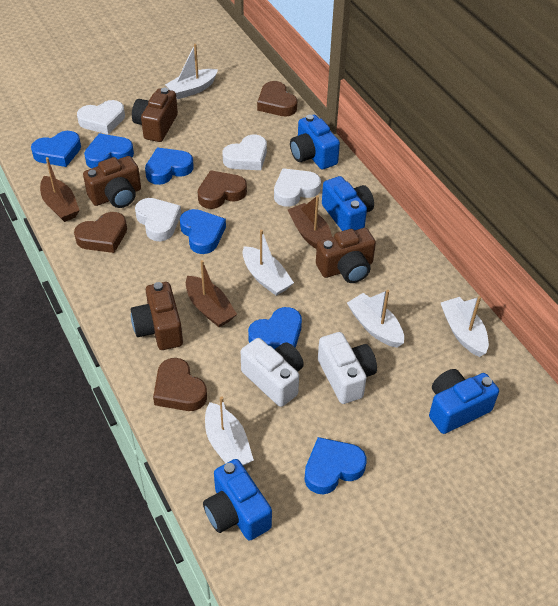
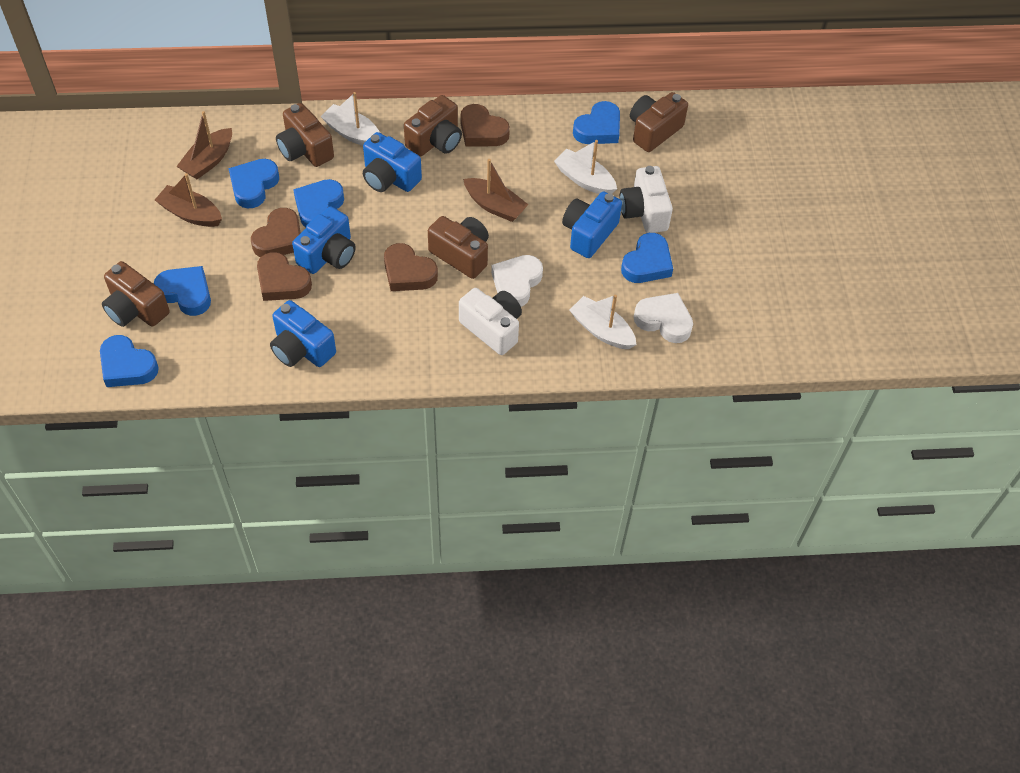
brown camera: 4 -> 5
white boat: 5 -> 3
white heart: 4 -> 2

